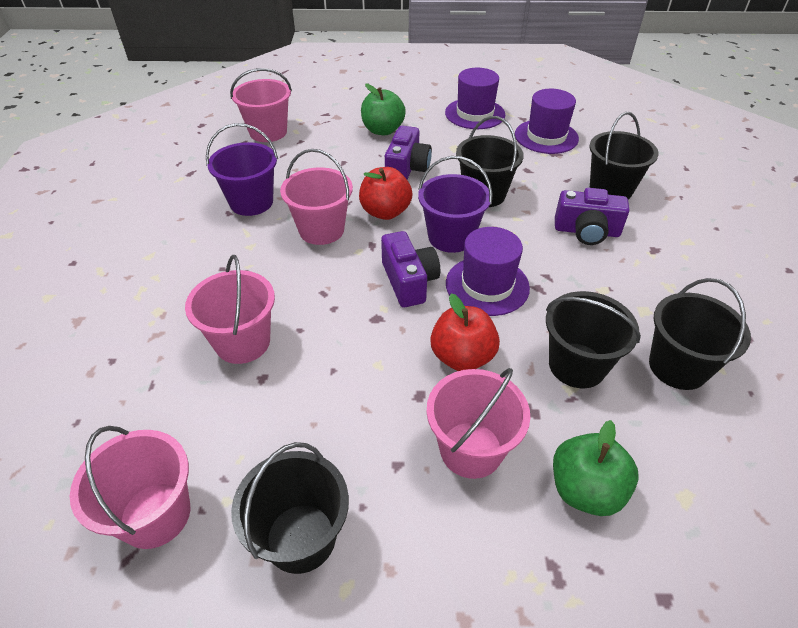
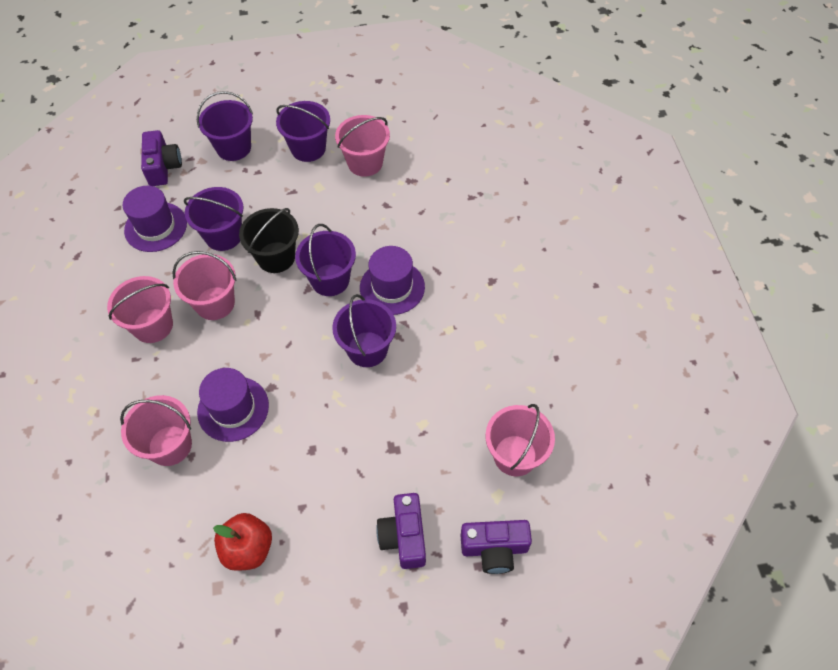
black bucket: 5 -> 1
green apple: 2 -> 0
purple bucket: 2 -> 5
red apple: 2 -> 1

